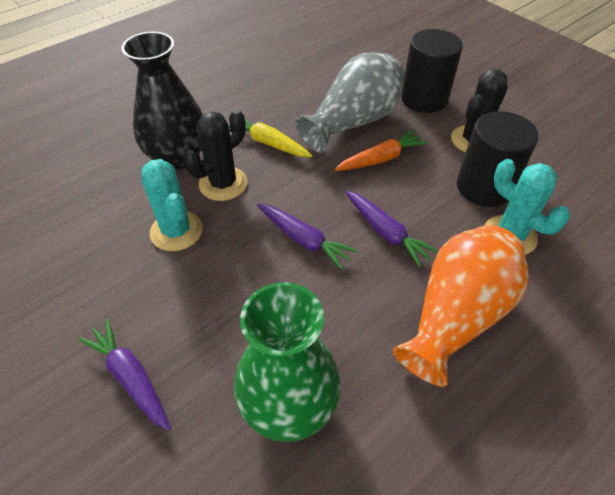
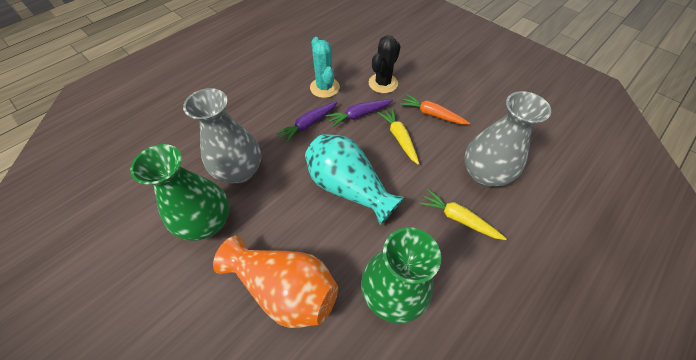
black cactus: 2 -> 1
black cylinder: 2 -> 0
black vase: 1 -> 0
green vase: 1 -> 2
grey vase: 1 -> 2
purple carrot: 3 -> 2
turquoise cactus: 2 -> 1
turquoise vase: 0 -> 1
yellow carrot: 1 -> 2

